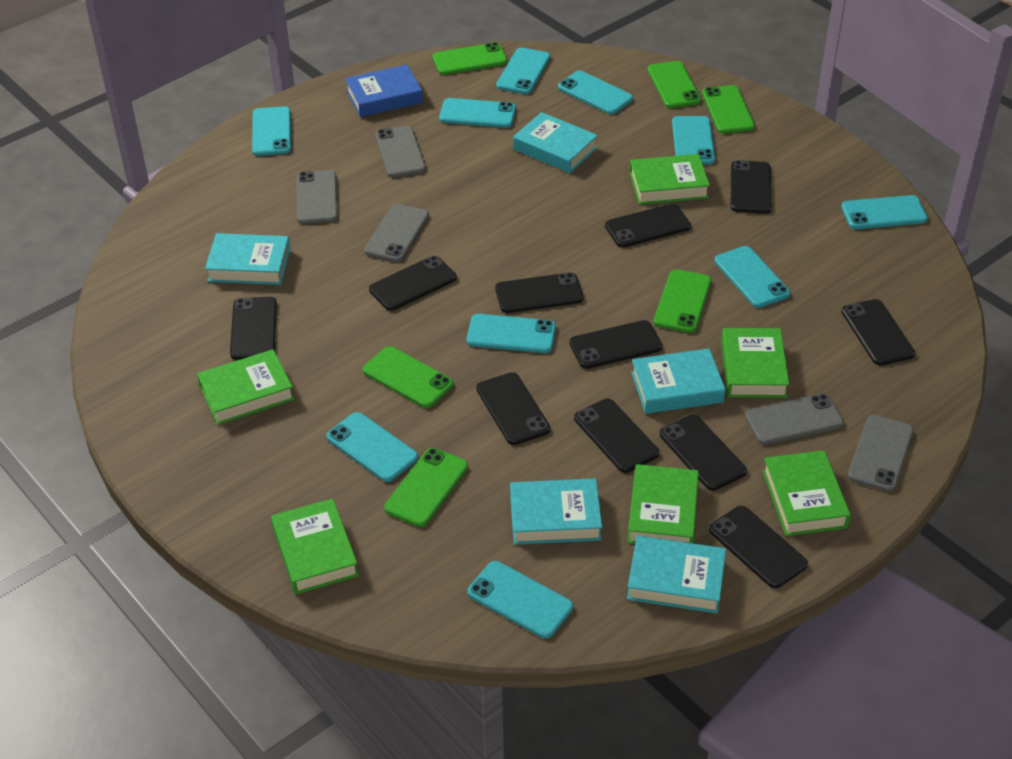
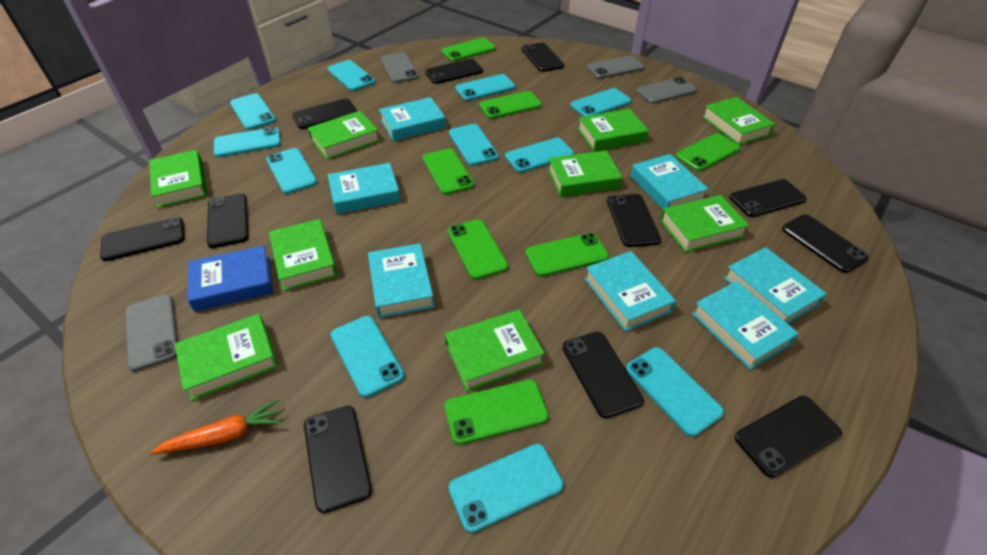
green book: 6 -> 9
green phone: 6 -> 7
grey phone: 5 -> 4
orange carrot: 0 -> 1
turquoise book: 5 -> 7
turquoise phone: 10 -> 11

